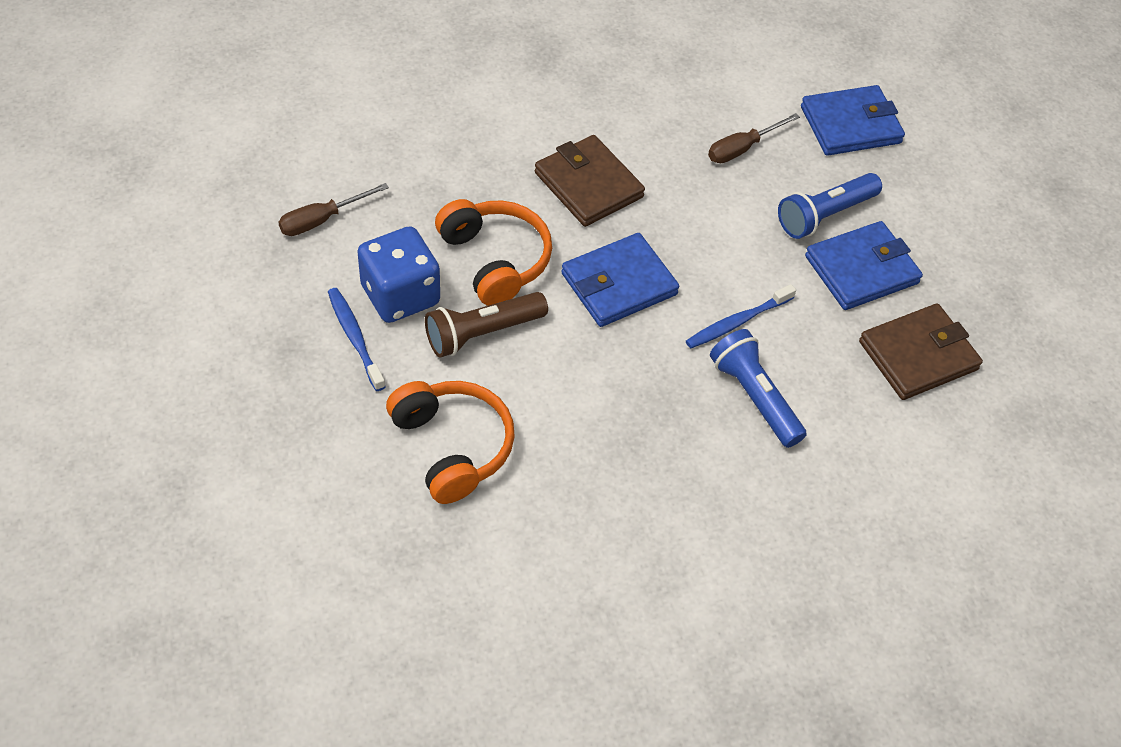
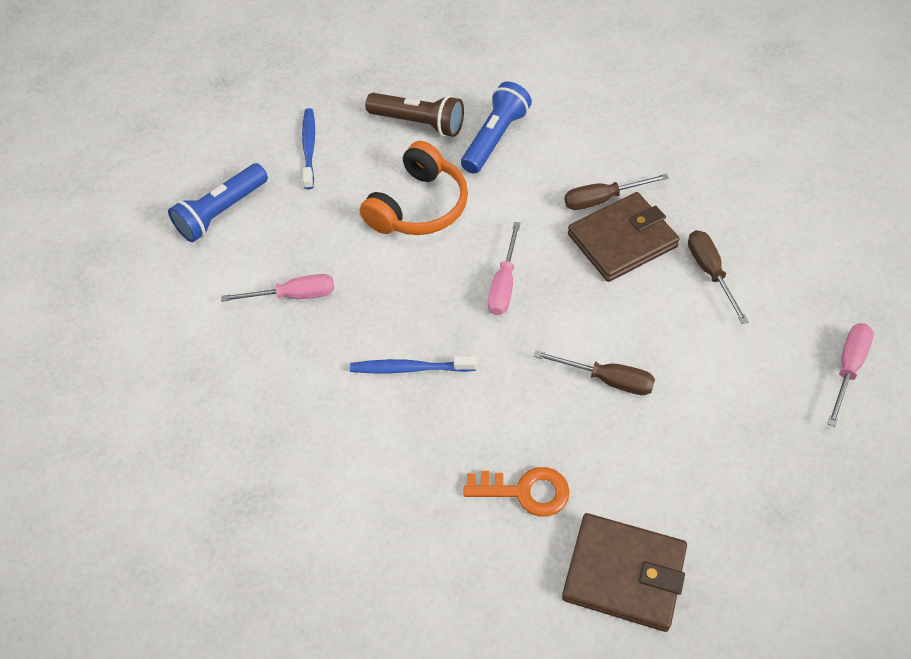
blue dice: 1 -> 0
blue wallet: 3 -> 0
brown screwdriver: 2 -> 3
orange headphones: 2 -> 1
orange key: 0 -> 1
pink screwdriver: 0 -> 3

